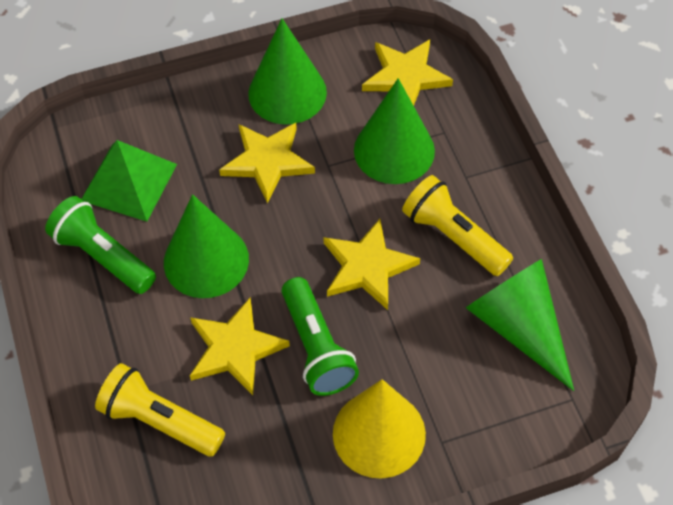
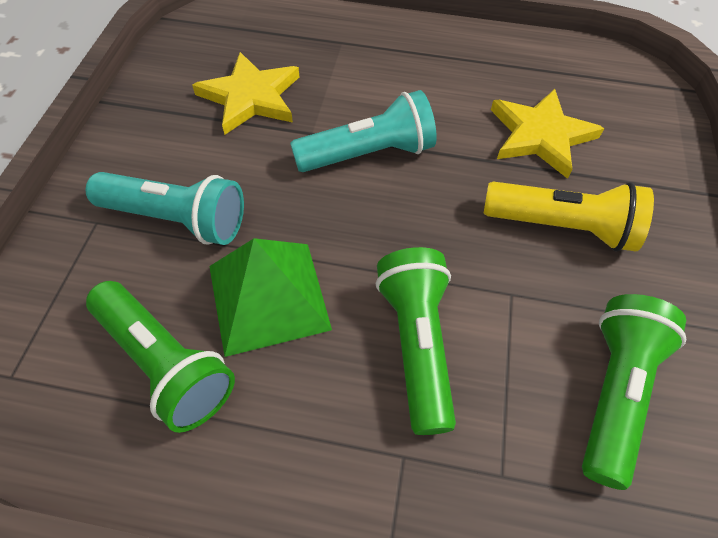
green cone: 4 -> 0
green flashlight: 2 -> 3
turquoise flashlight: 0 -> 2
yellow cone: 1 -> 0
yellow flashlight: 2 -> 1
yellow star: 4 -> 2

